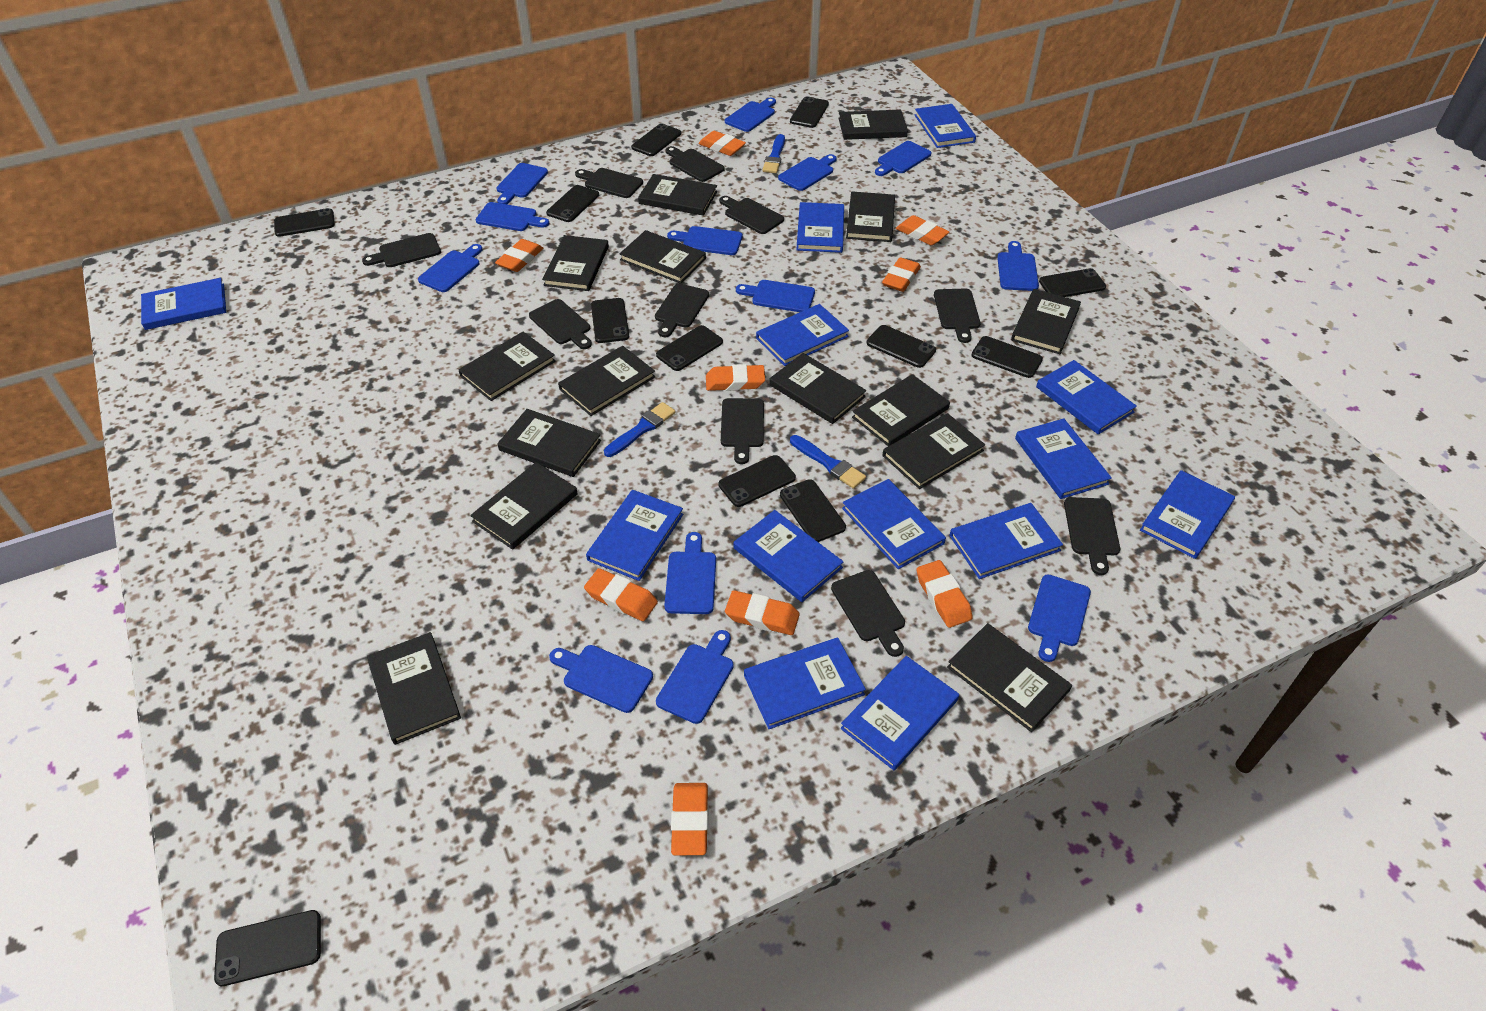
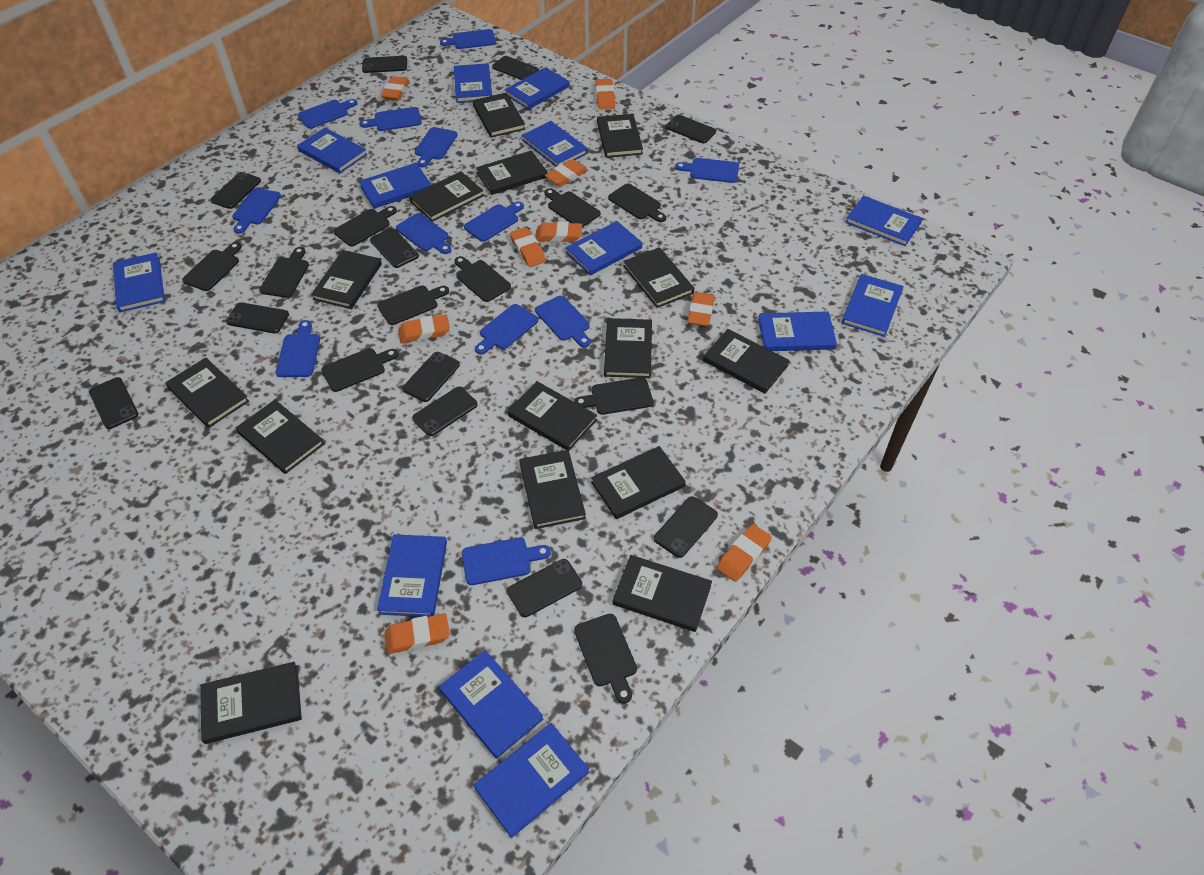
black phone: 12 -> 11
blue brush: 3 -> 0
blue cutting board: 13 -> 12

